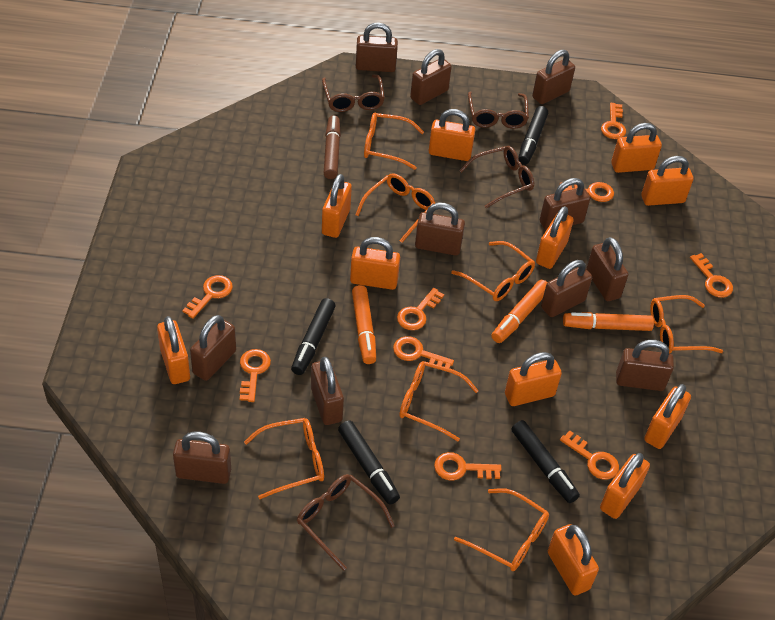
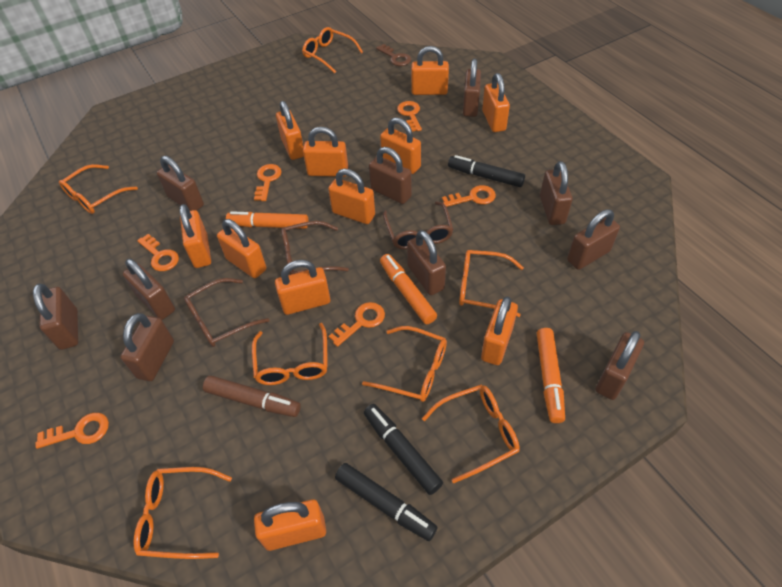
black marker: 4 -> 3
brown glasses: 4 -> 3
brown key: 0 -> 1
brown padlock: 11 -> 10
orange key: 9 -> 6

